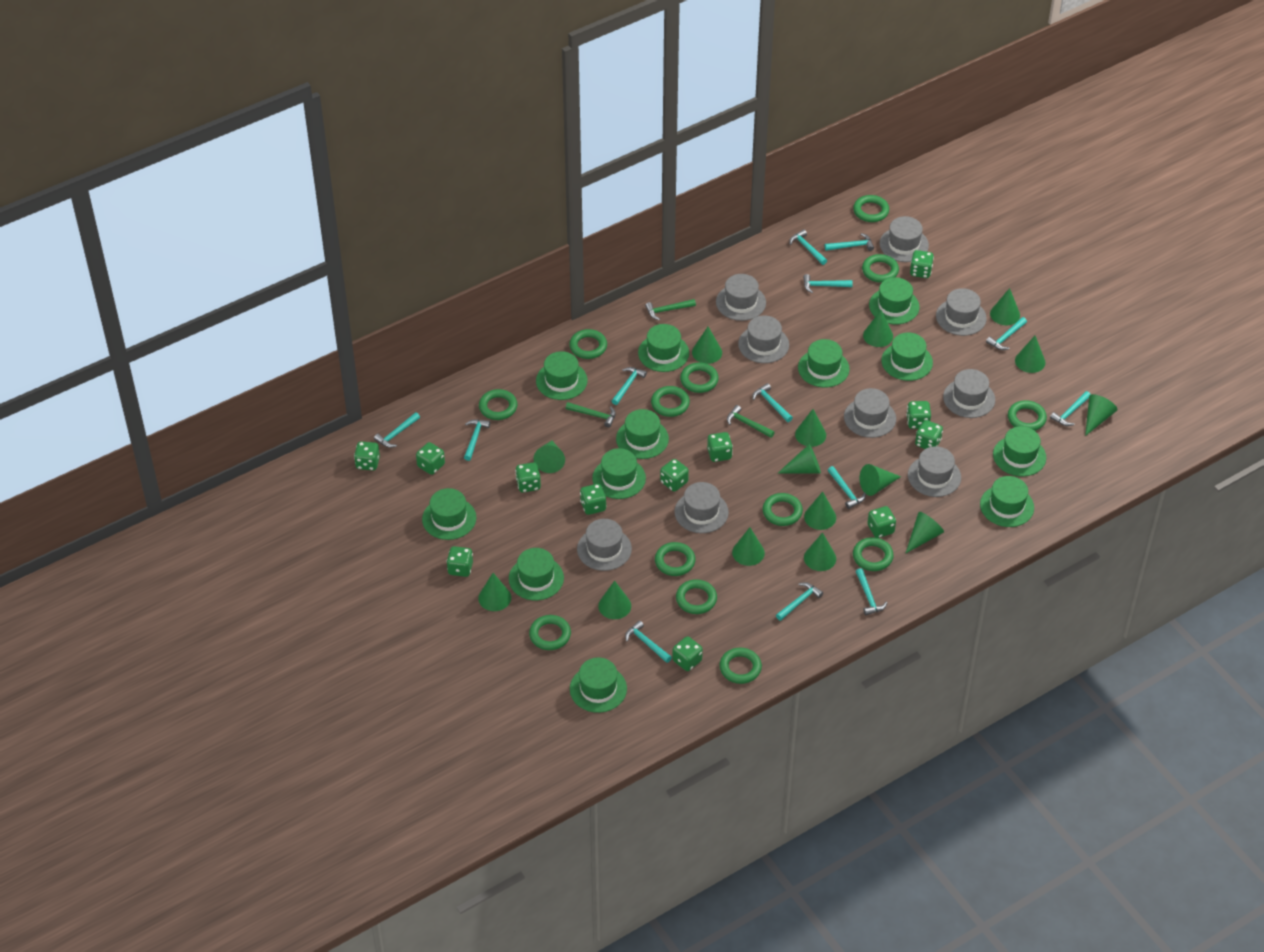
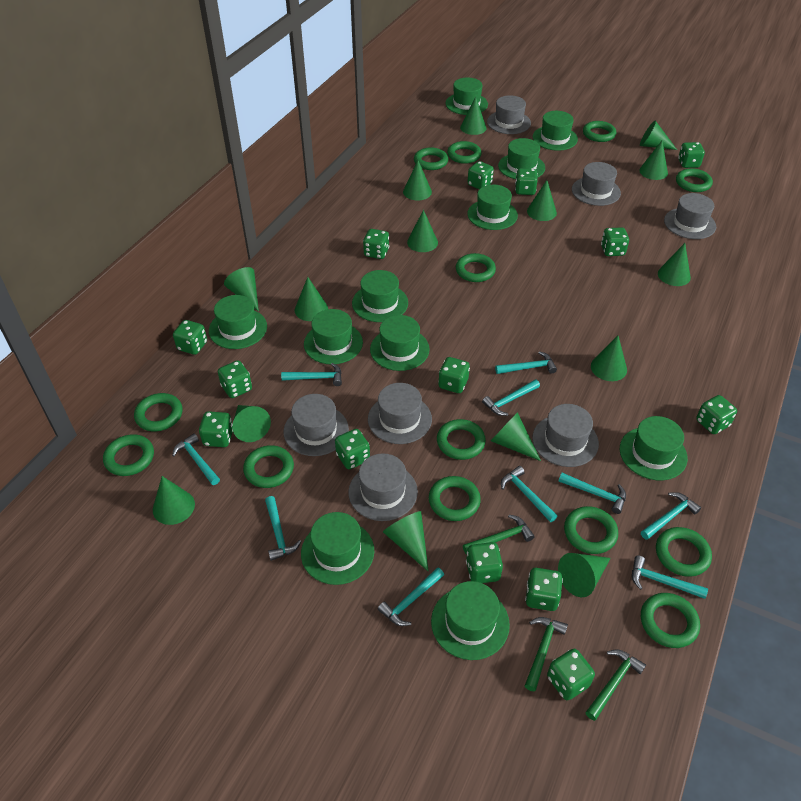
green dice: 12 -> 14
green hat: 12 -> 11
grey hat: 9 -> 7
turquoise hammer: 13 -> 10

